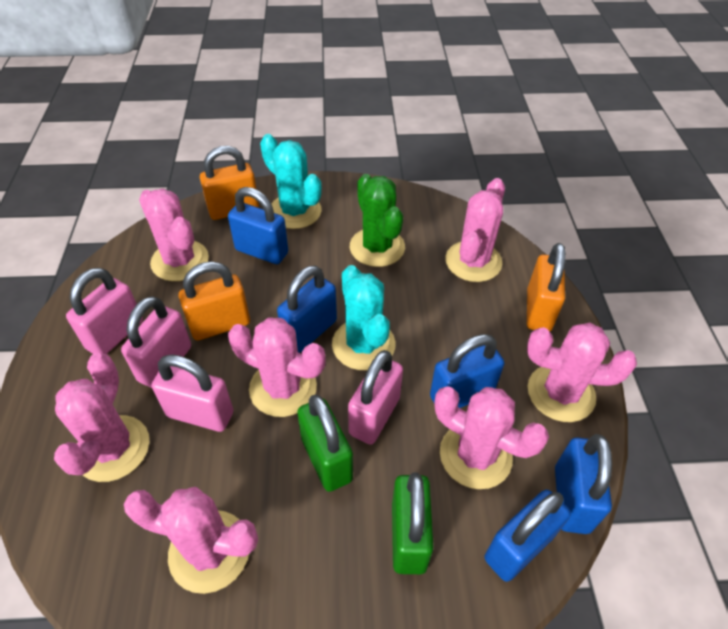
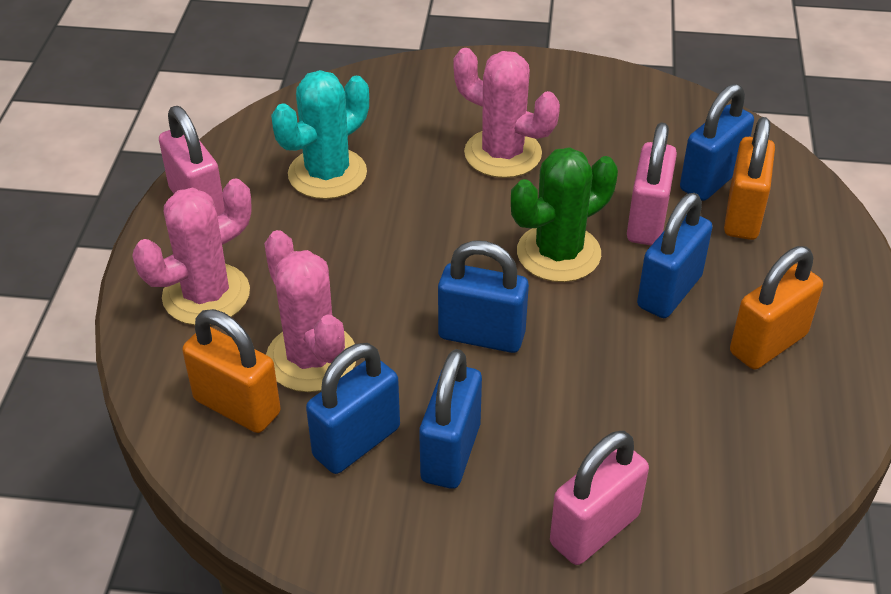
green padlock: 2 -> 0
pink cactus: 7 -> 3
pink padlock: 4 -> 3
turquoise cactus: 2 -> 1

